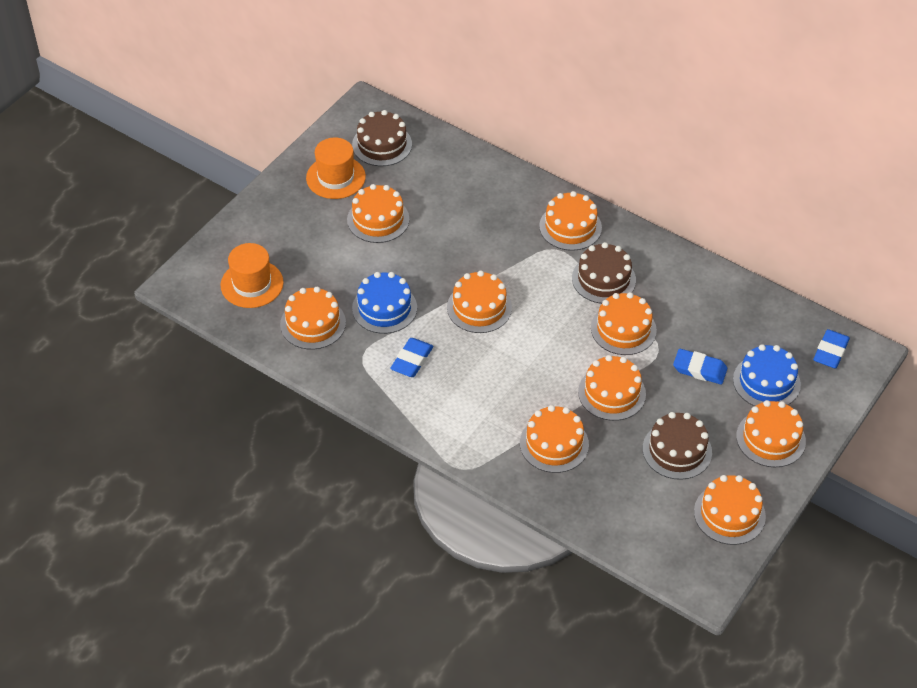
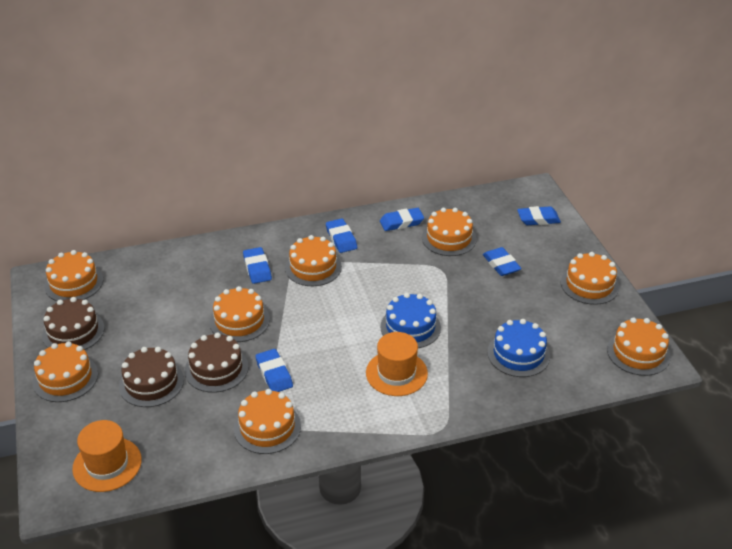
blue eraser: 3 -> 6
orange cake: 9 -> 8

